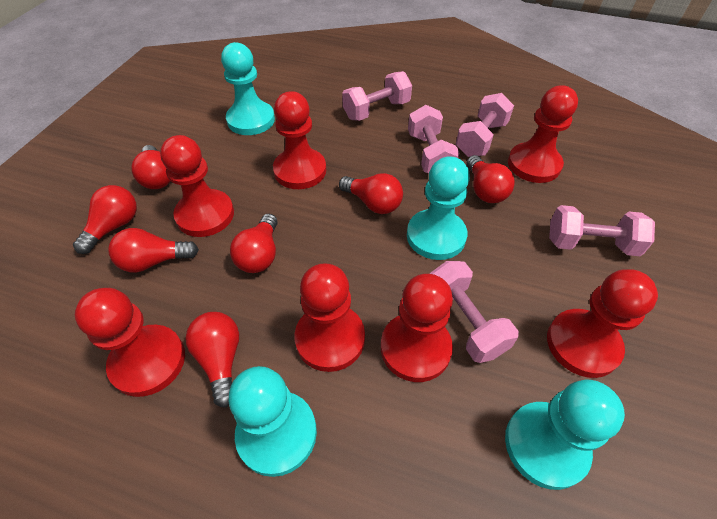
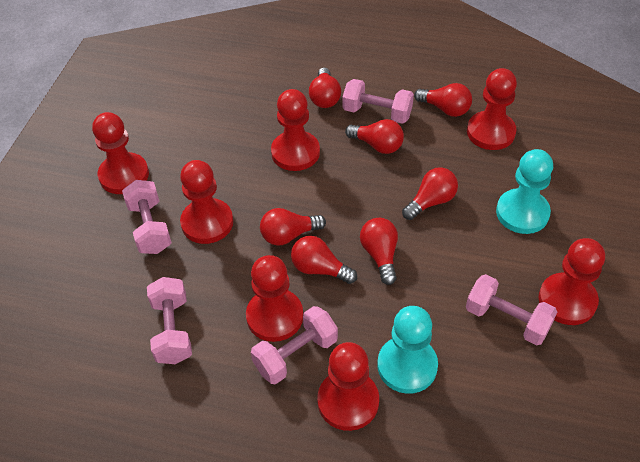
turquoise pawn: 4 -> 2

